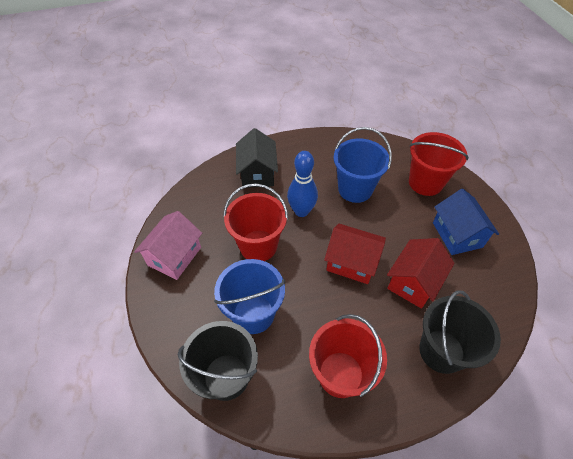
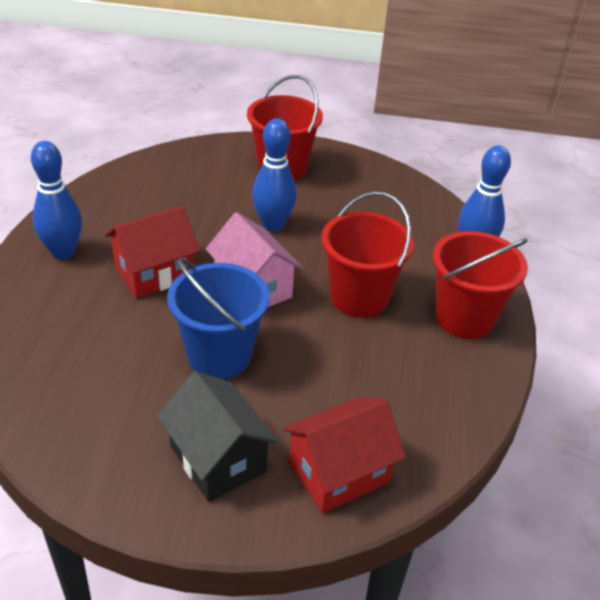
black bucket: 2 -> 0
blue bowling pin: 1 -> 3
blue bucket: 2 -> 1
blue house: 1 -> 0

